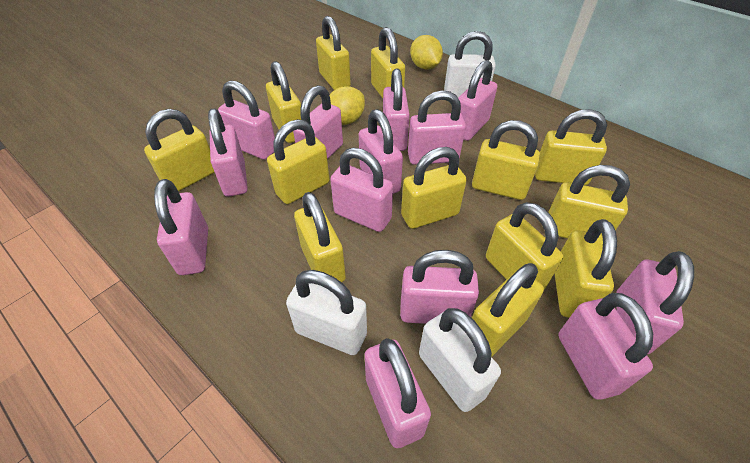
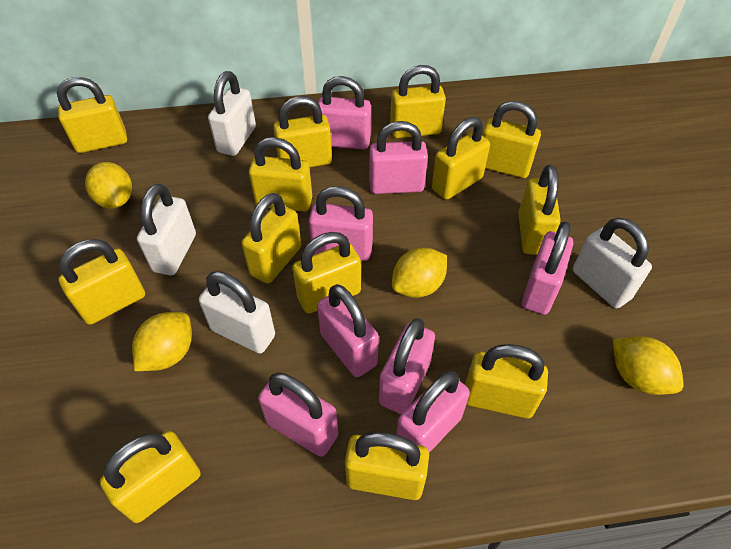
pink padlock: 13 -> 8
white padlock: 3 -> 4
yellow lemon: 2 -> 4

